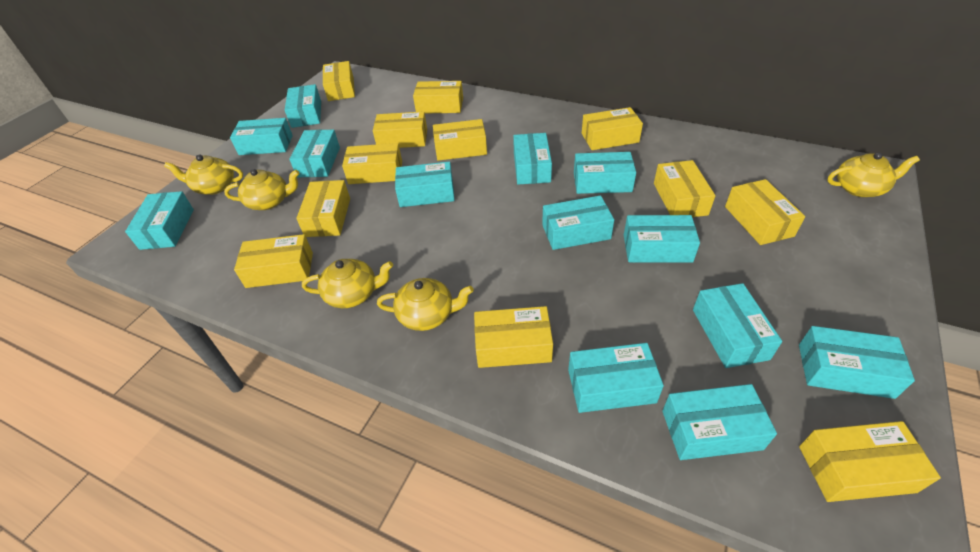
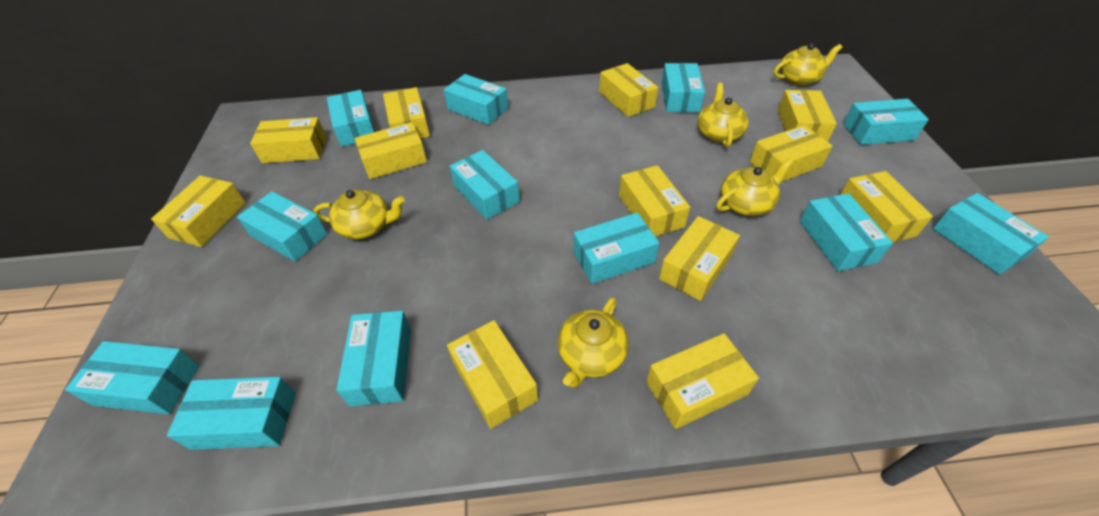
turquoise box: 13 -> 12

